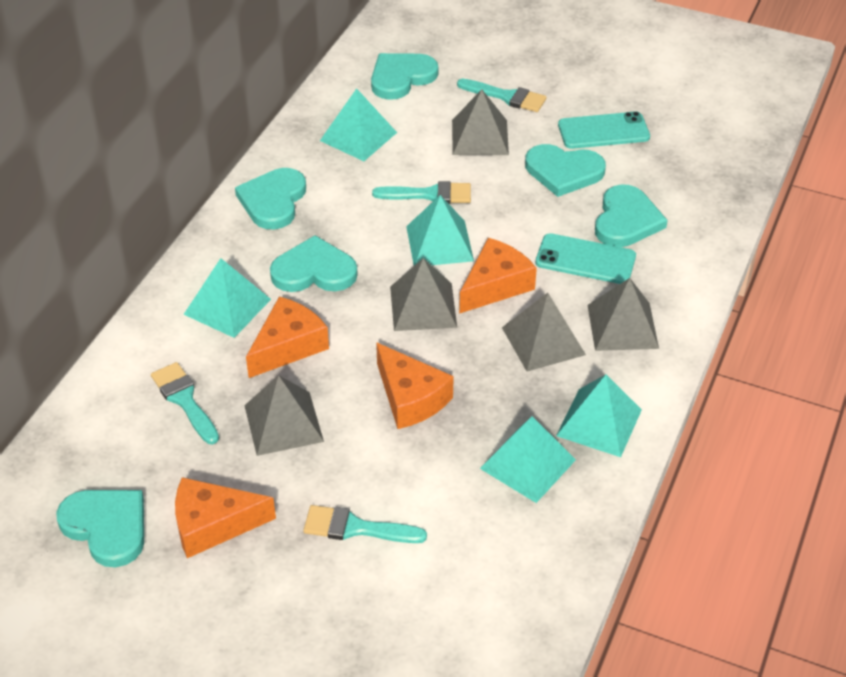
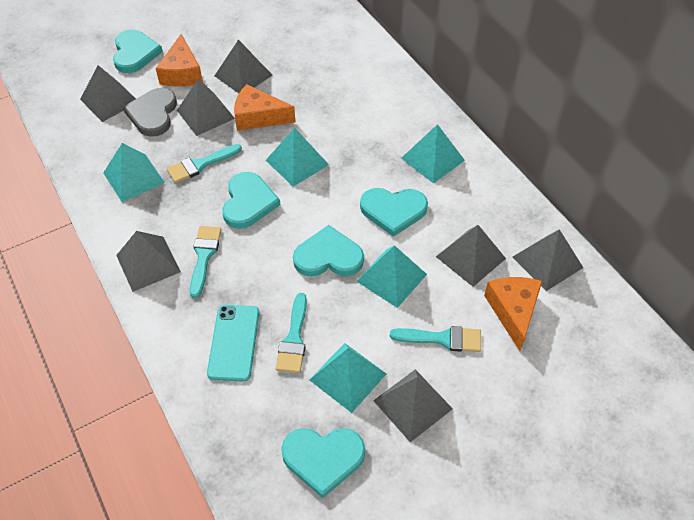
grey heart: 0 -> 1
grey pyramid: 5 -> 7
orange cheese: 4 -> 3
turquoise heart: 6 -> 5
turquoise phone: 2 -> 1

